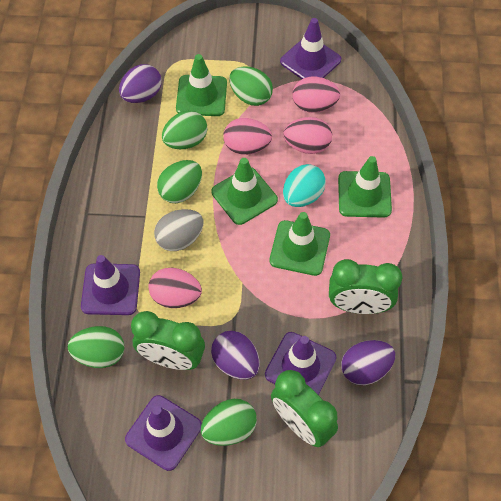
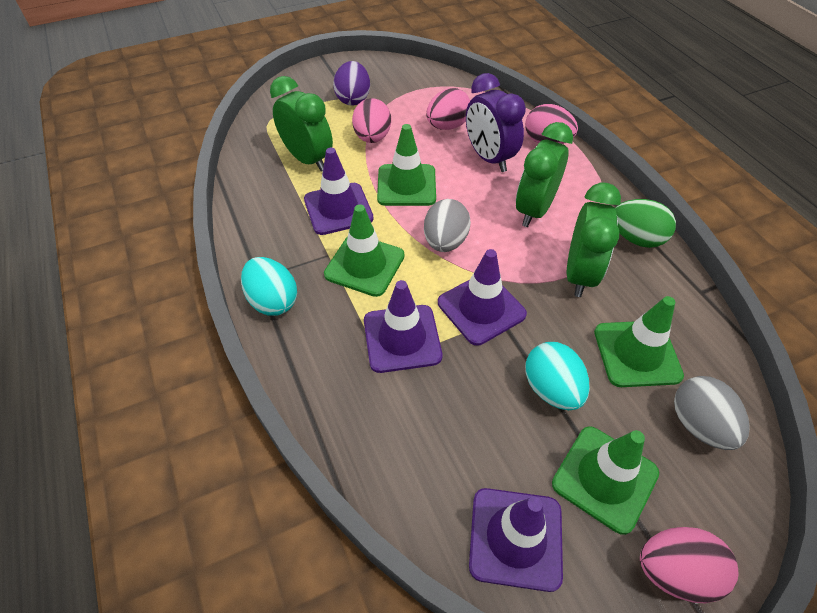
green egg: 5 -> 1
grey egg: 1 -> 2
purple clock: 0 -> 1
purple egg: 3 -> 1
turquoise egg: 1 -> 2

